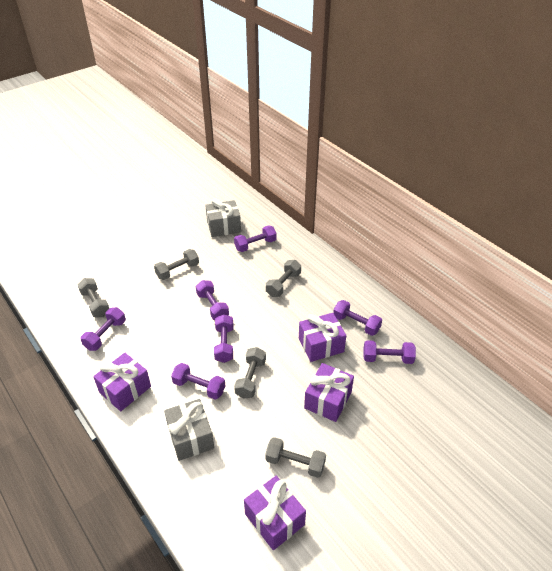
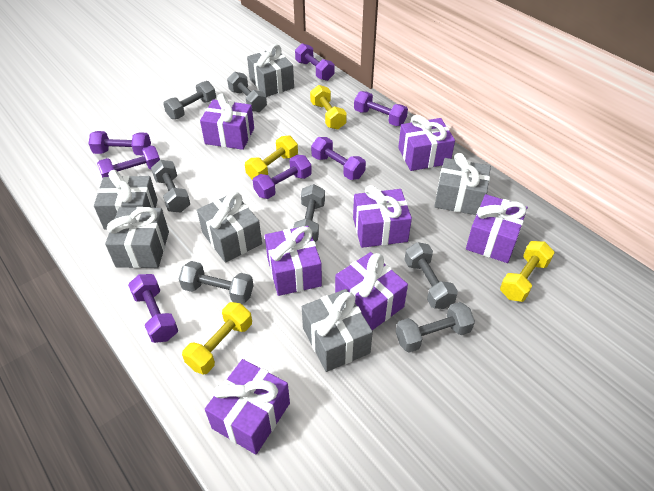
grey dumbbell: 5 -> 7
grey gift: 2 -> 6
purple gift: 4 -> 7
yellow dumbbell: 0 -> 4

